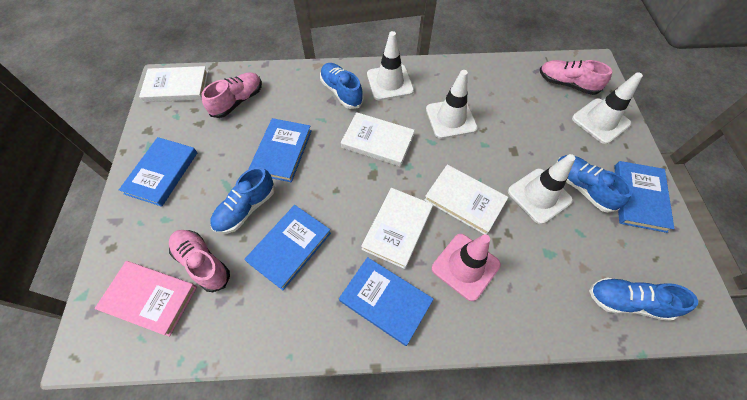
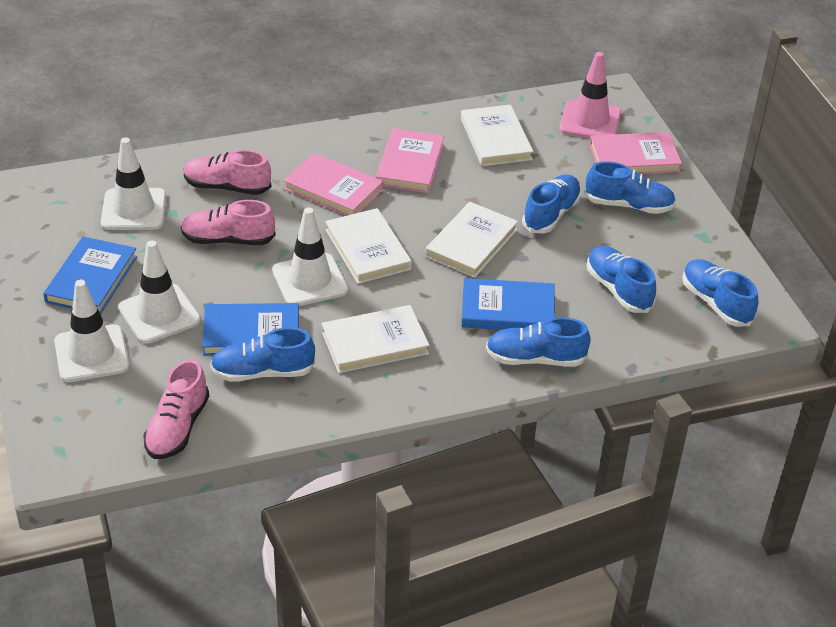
blue book: 5 -> 3
blue shoe: 4 -> 6
pink book: 1 -> 3

